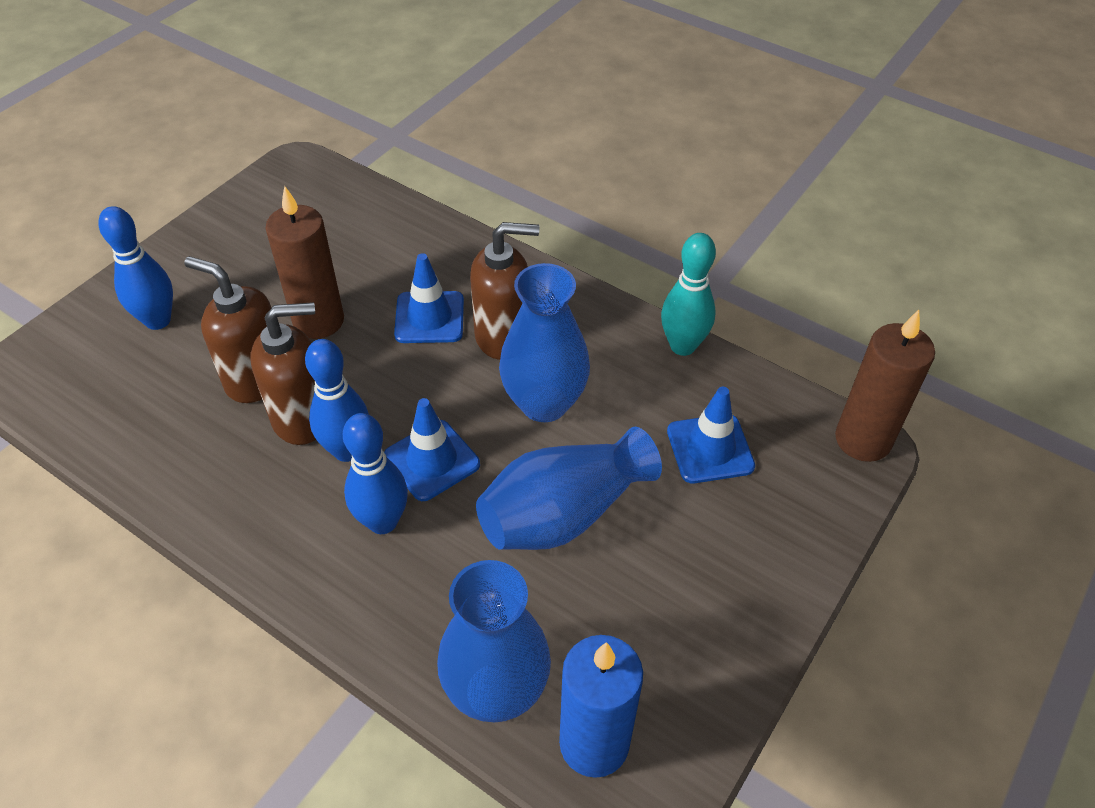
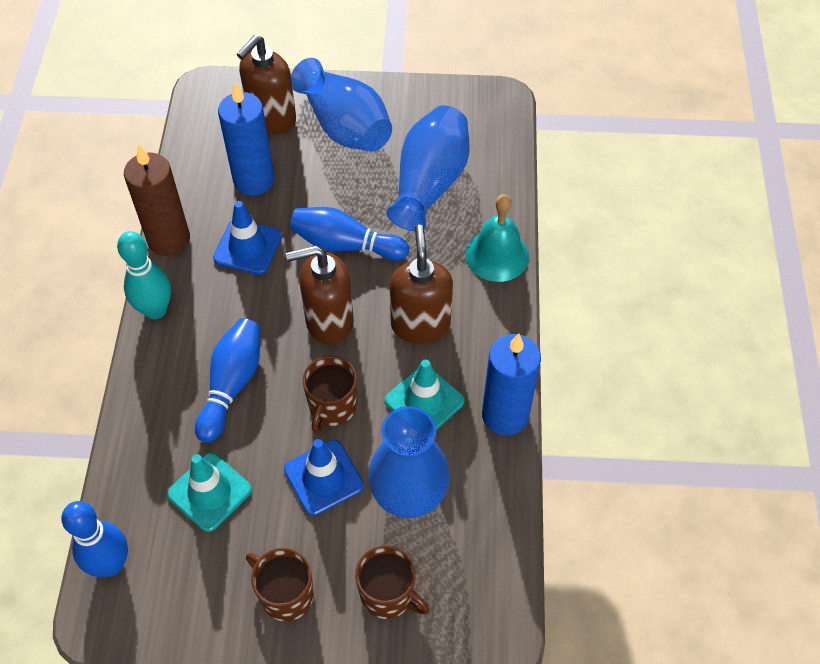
blue candle: 1 -> 2
blue traffic cone: 3 -> 2
brown candle: 2 -> 1
brown mug: 0 -> 3
turquoise bell: 0 -> 1
turquoise traffic cone: 0 -> 2

